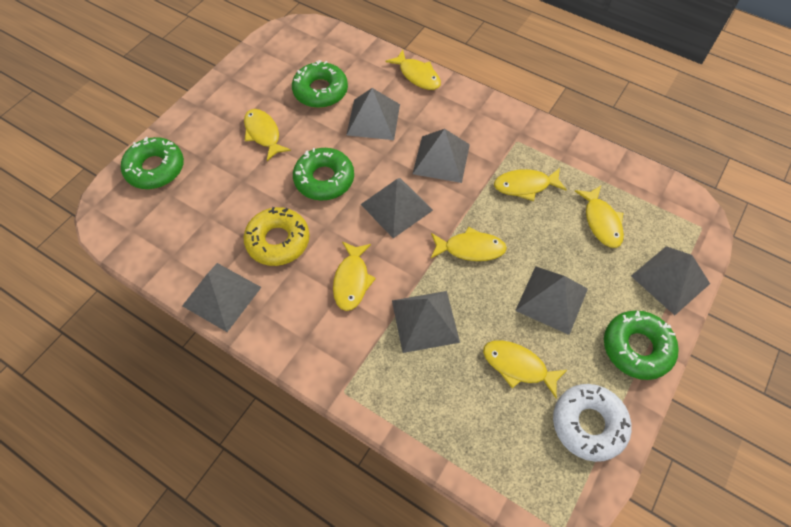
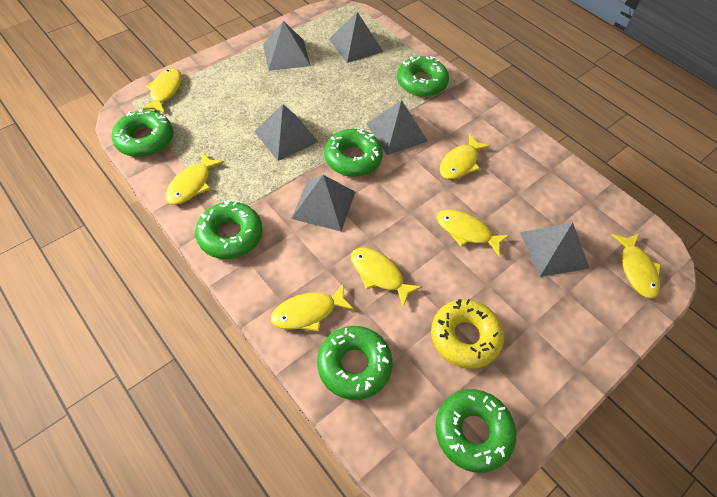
green donut: 4 -> 6
grey pyramid: 7 -> 6
white donut: 1 -> 0

